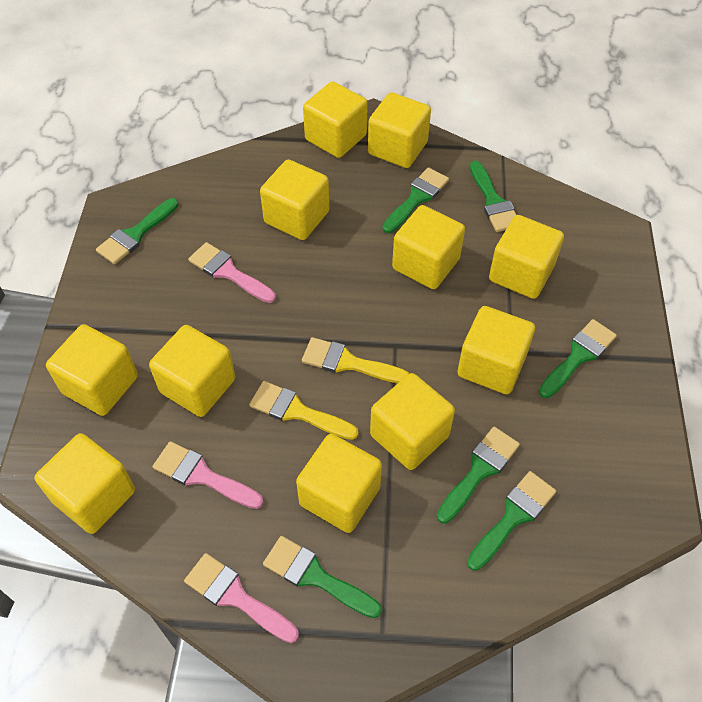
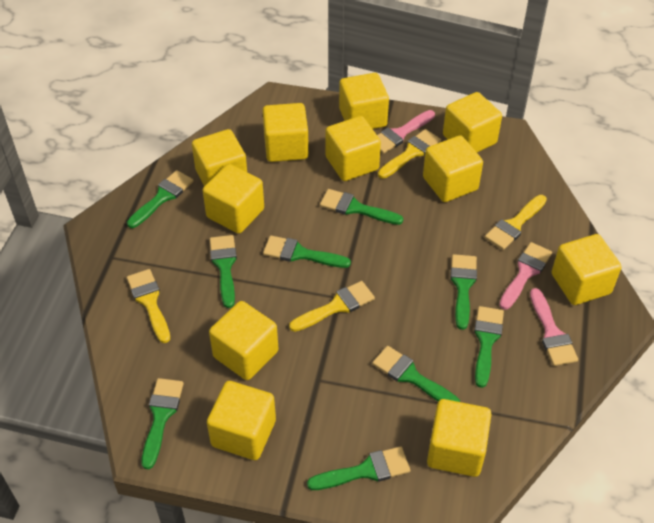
green brush: 7 -> 9
yellow brush: 2 -> 4

